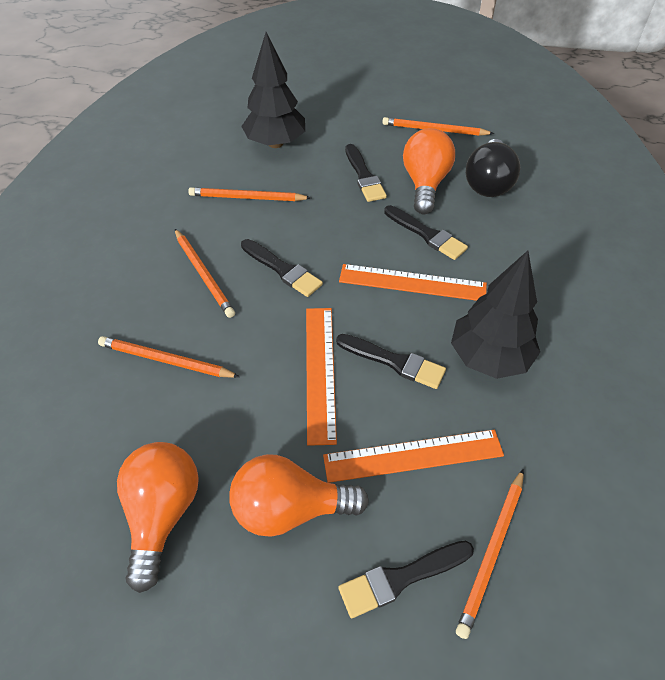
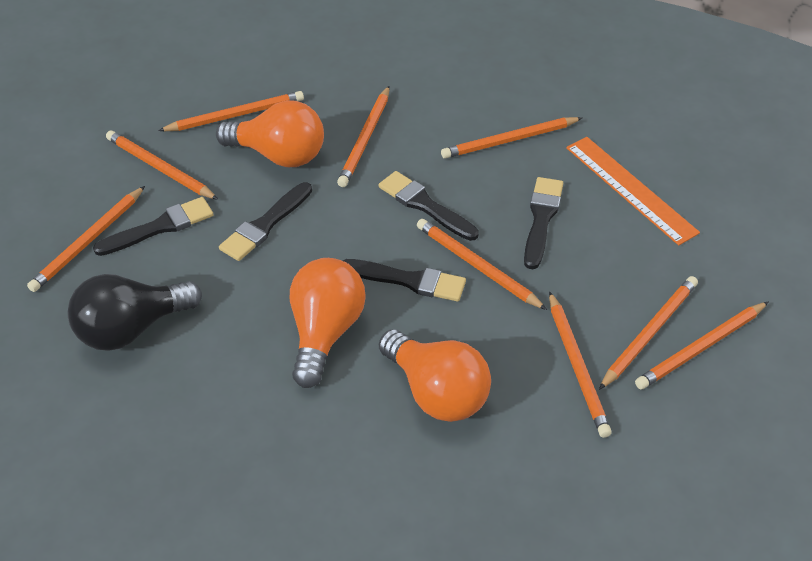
black tree: 2 -> 0
orange pencil: 5 -> 9
orange ruler: 3 -> 1

